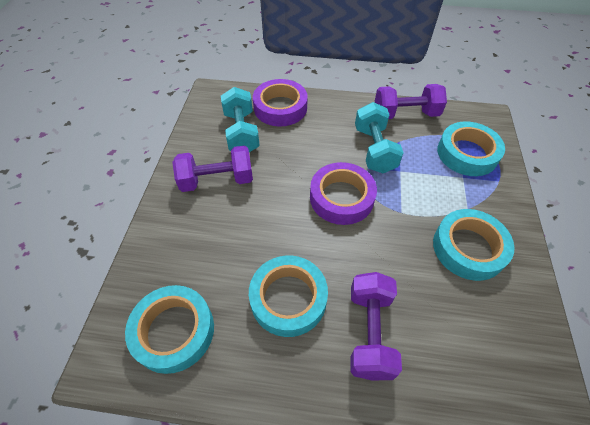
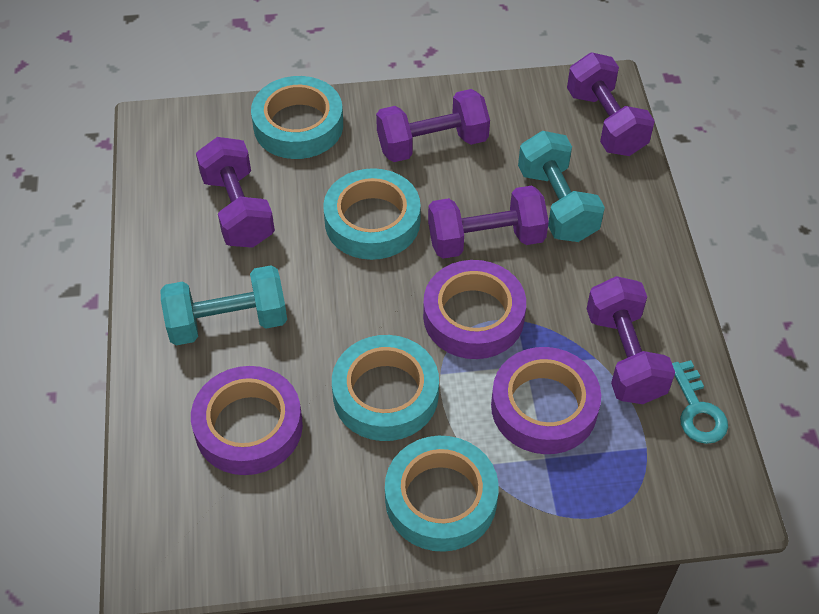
purple dumbbell: 3 -> 5
purple tape: 2 -> 3
turquoise key: 0 -> 1

